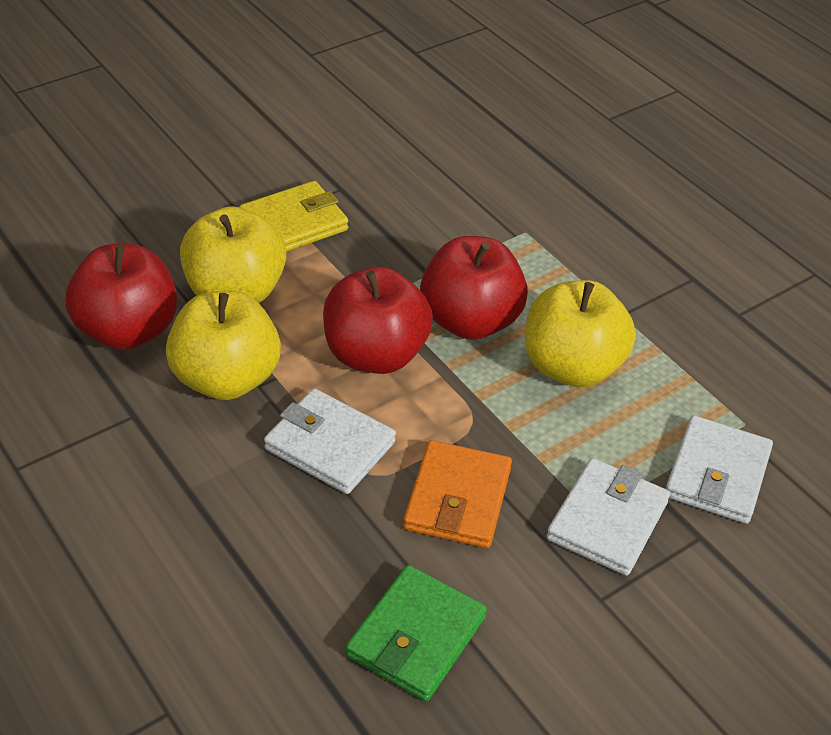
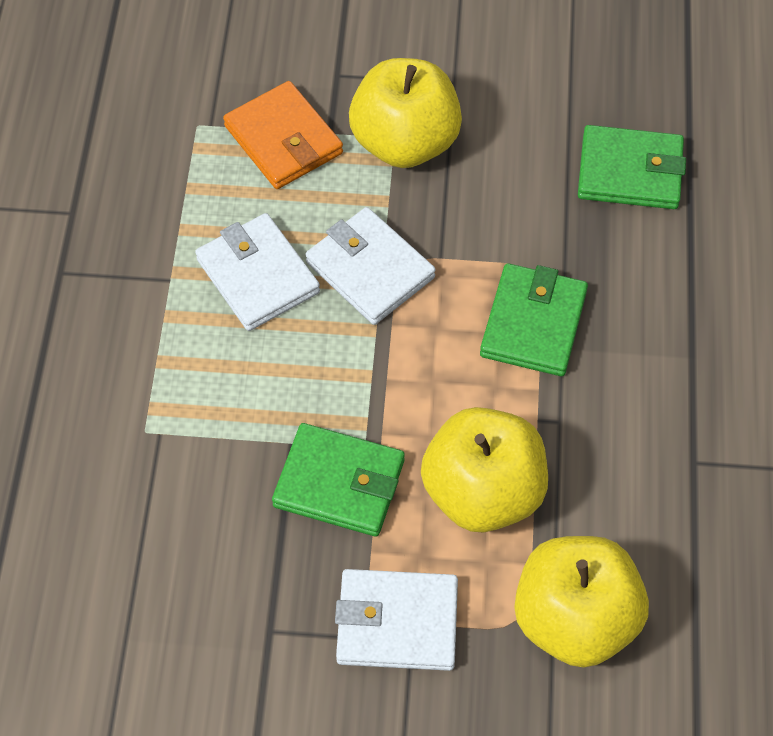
green wallet: 1 -> 3
red apple: 3 -> 0
yellow wallet: 1 -> 0

